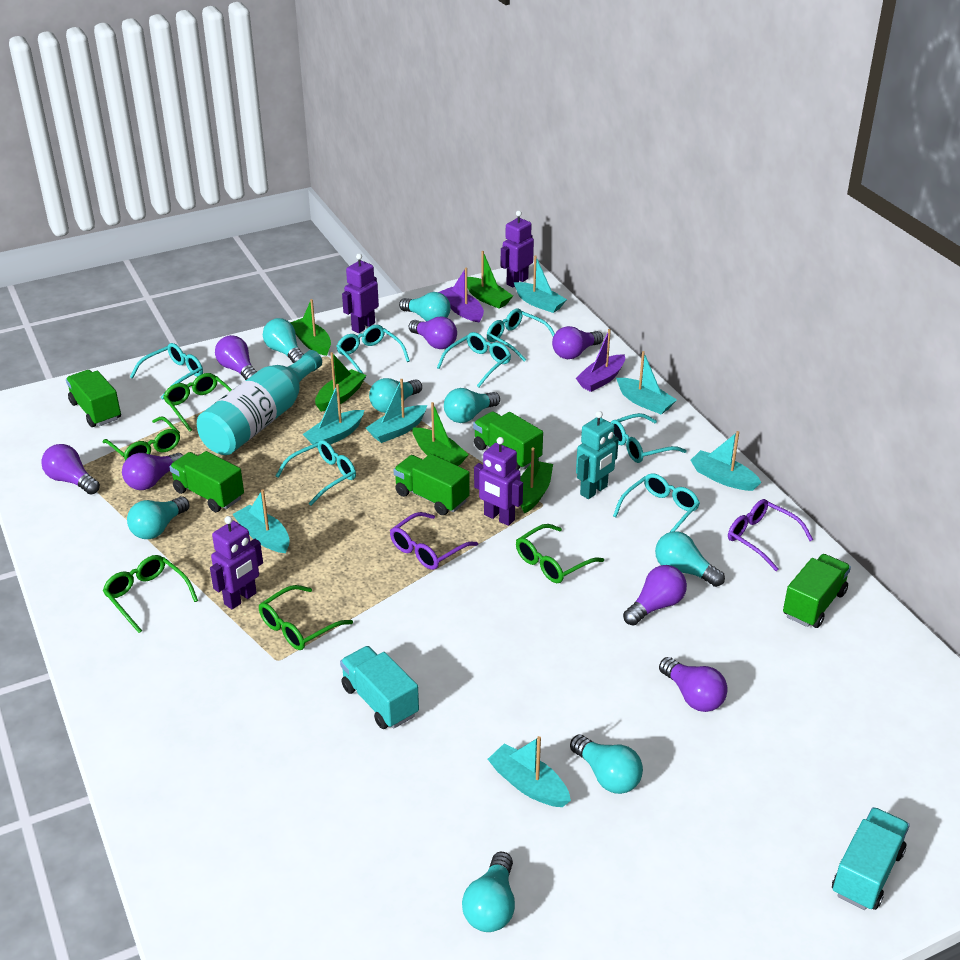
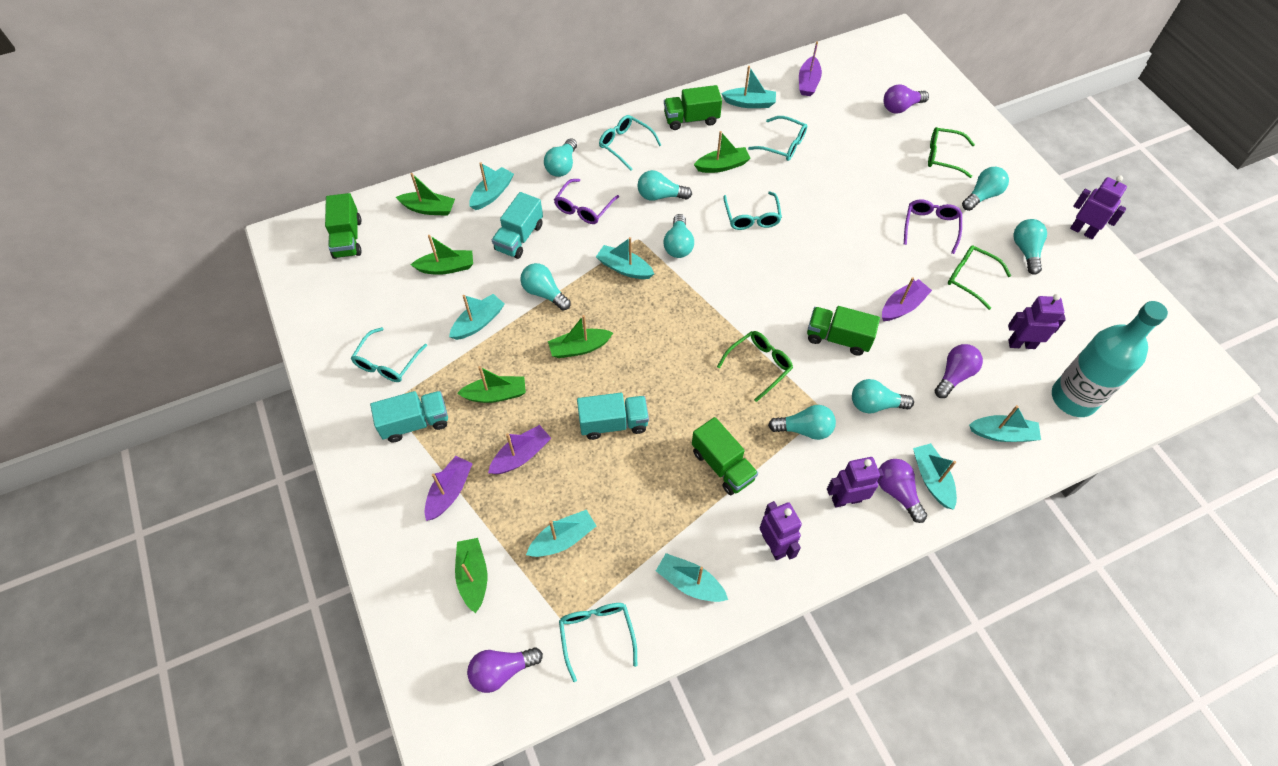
green boat: 5 -> 6
green glasses: 5 -> 3
green truck: 5 -> 4
purple boat: 2 -> 4
purple light bulb: 7 -> 4
turquoise boat: 7 -> 8
turquoise glasses: 7 -> 5
turquoise robot: 1 -> 0
turquoise truck: 2 -> 3

